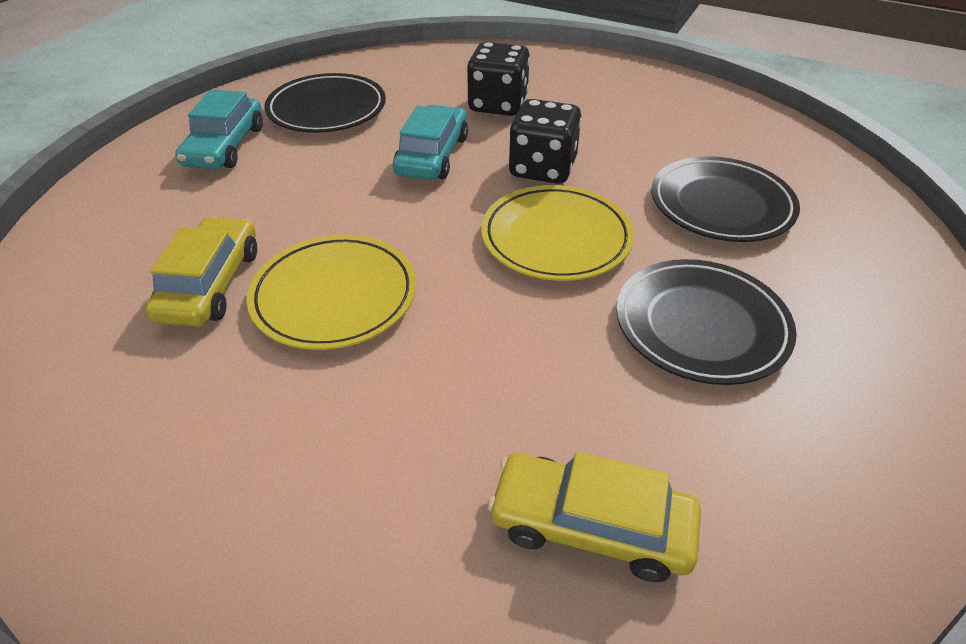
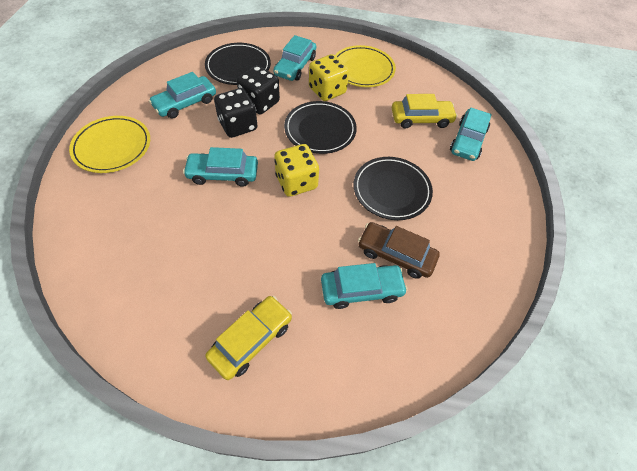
brown car: 0 -> 1
turquoise car: 2 -> 5
yellow dice: 0 -> 2

